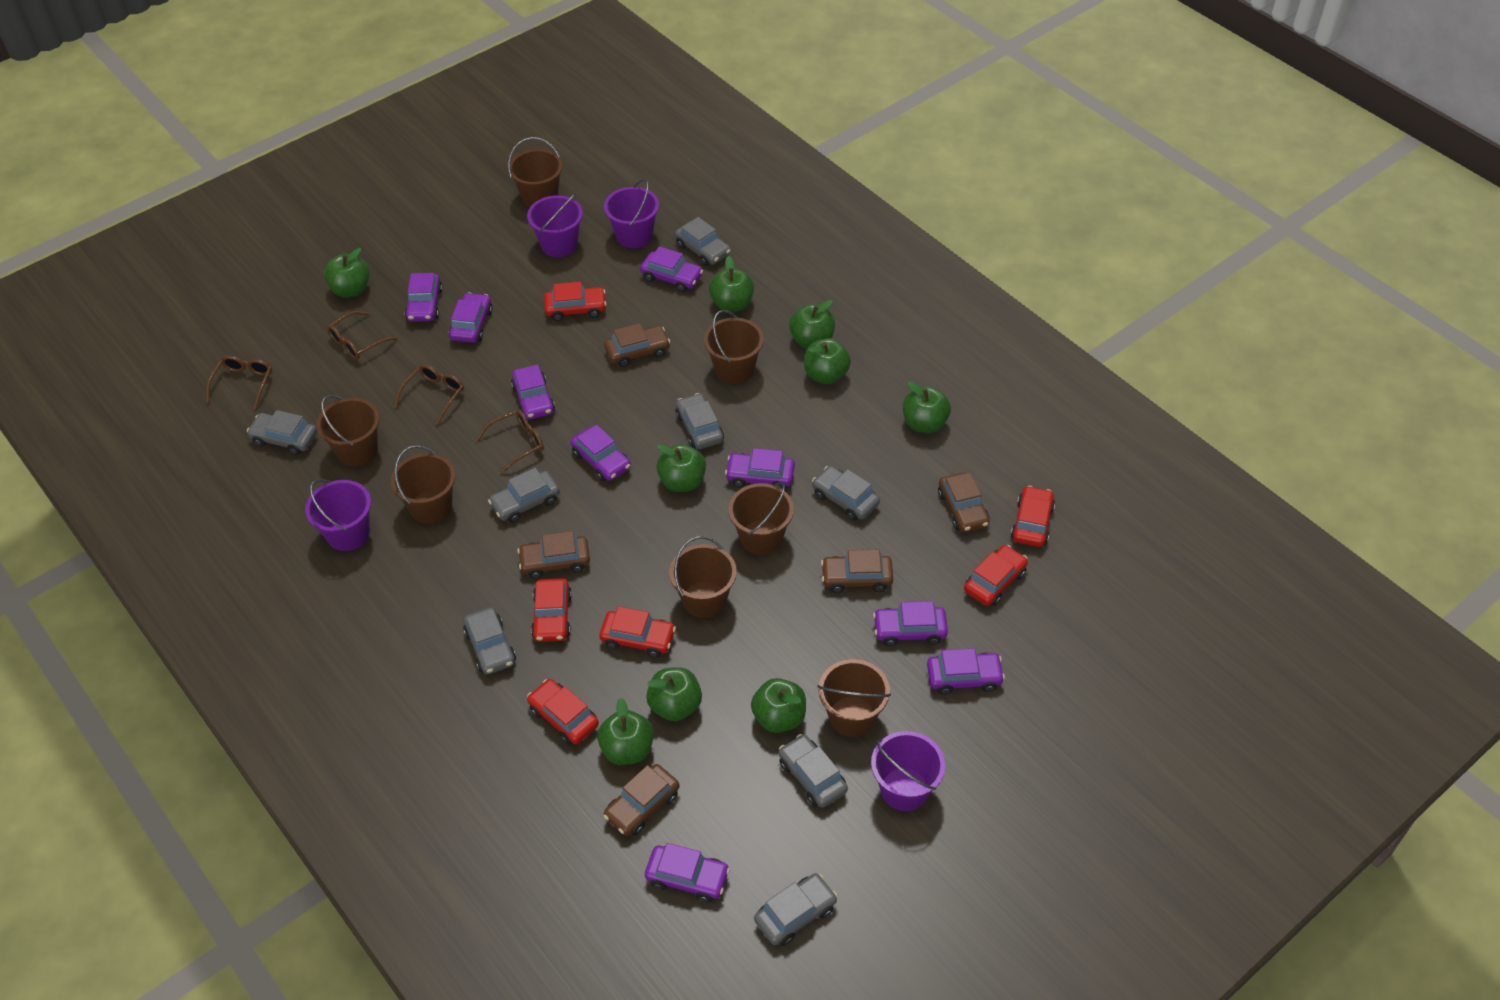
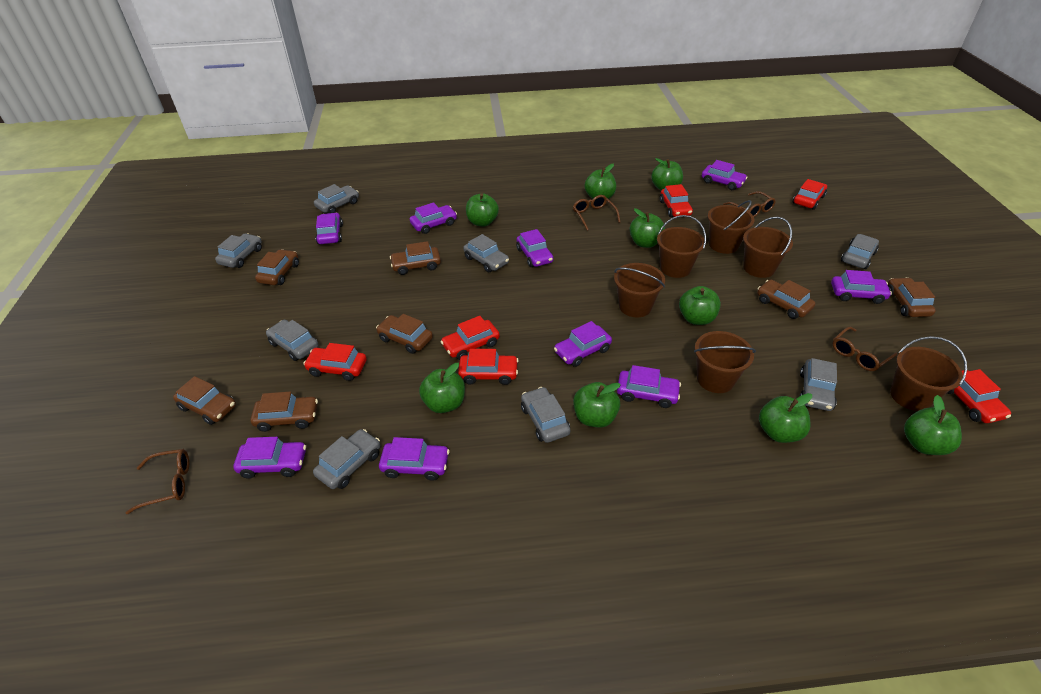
brown bucket: 7 -> 6
brown car: 5 -> 7
purple bucket: 4 -> 0

